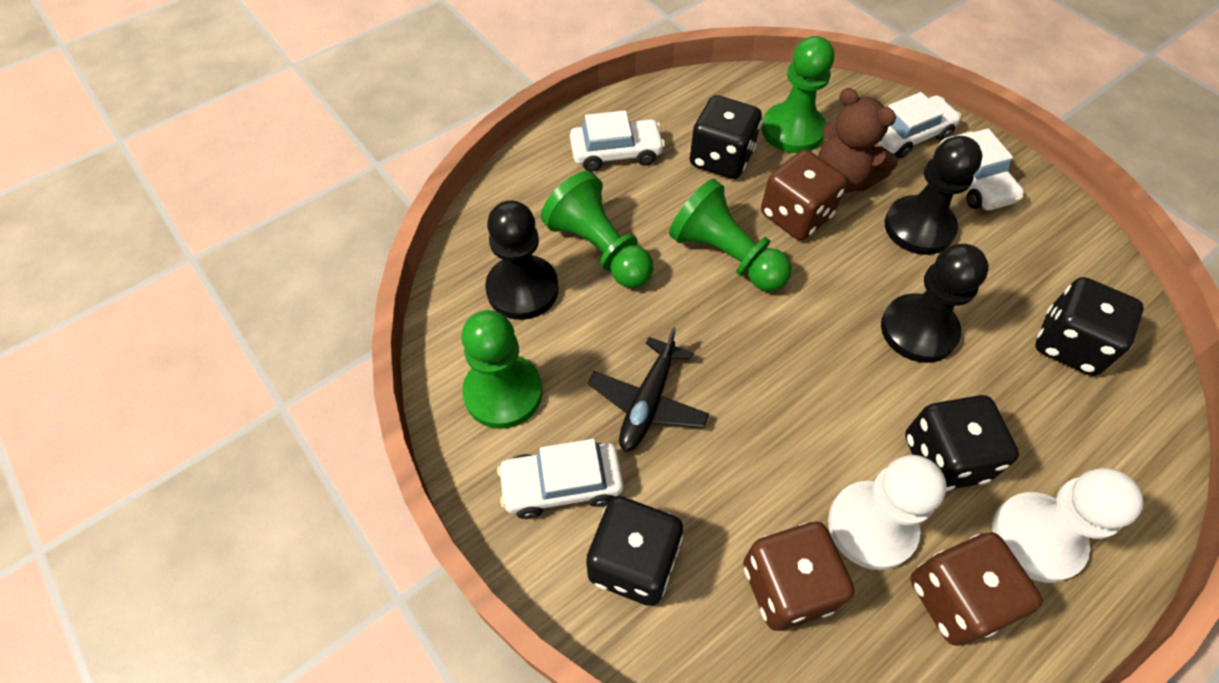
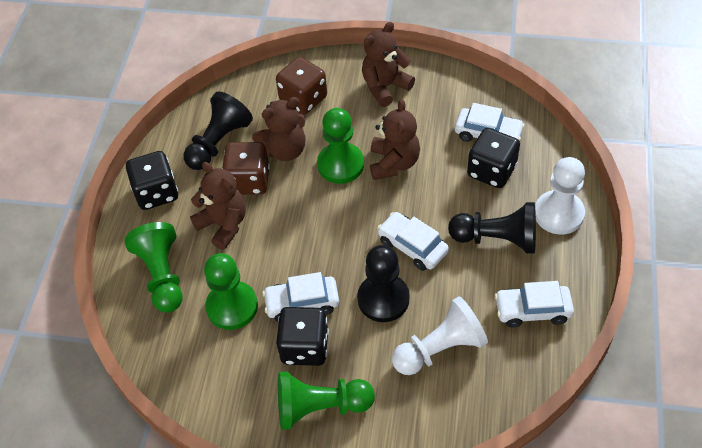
black dice: 4 -> 3
black plane: 1 -> 0
brown dice: 3 -> 2
brown teddy bear: 1 -> 4

